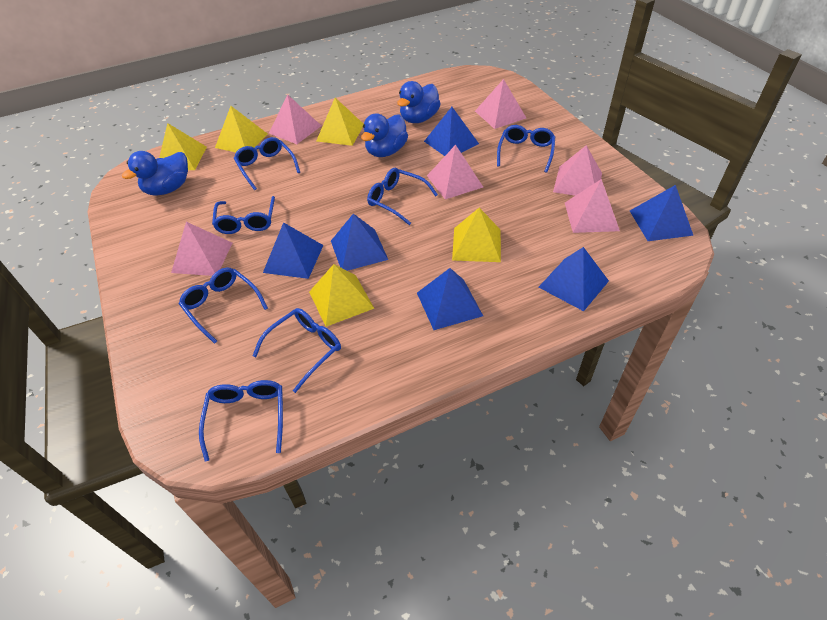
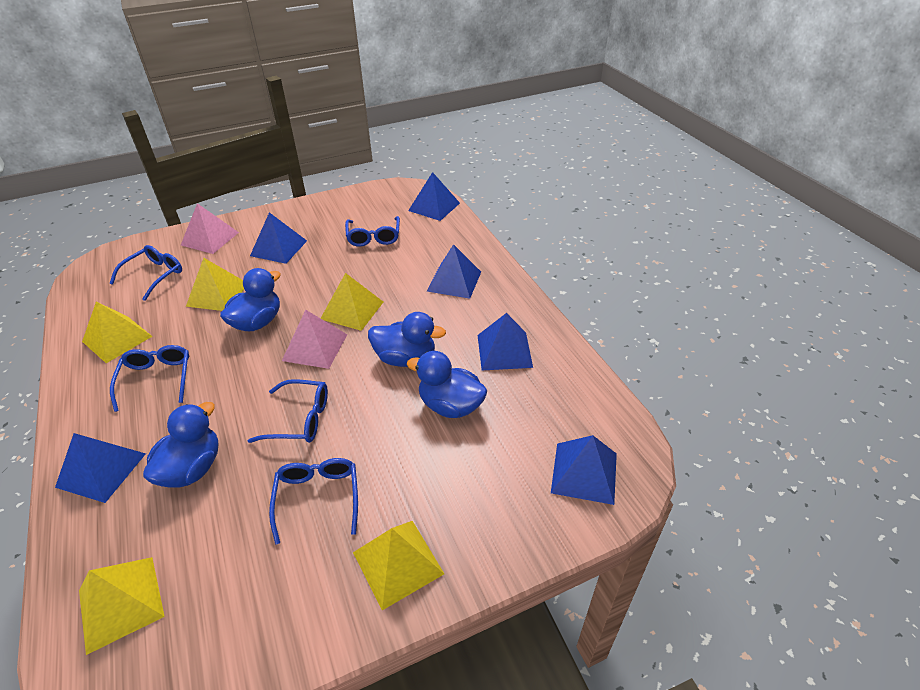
blue duck: 3 -> 4
blue glasses: 7 -> 5
pink pyramid: 6 -> 2

